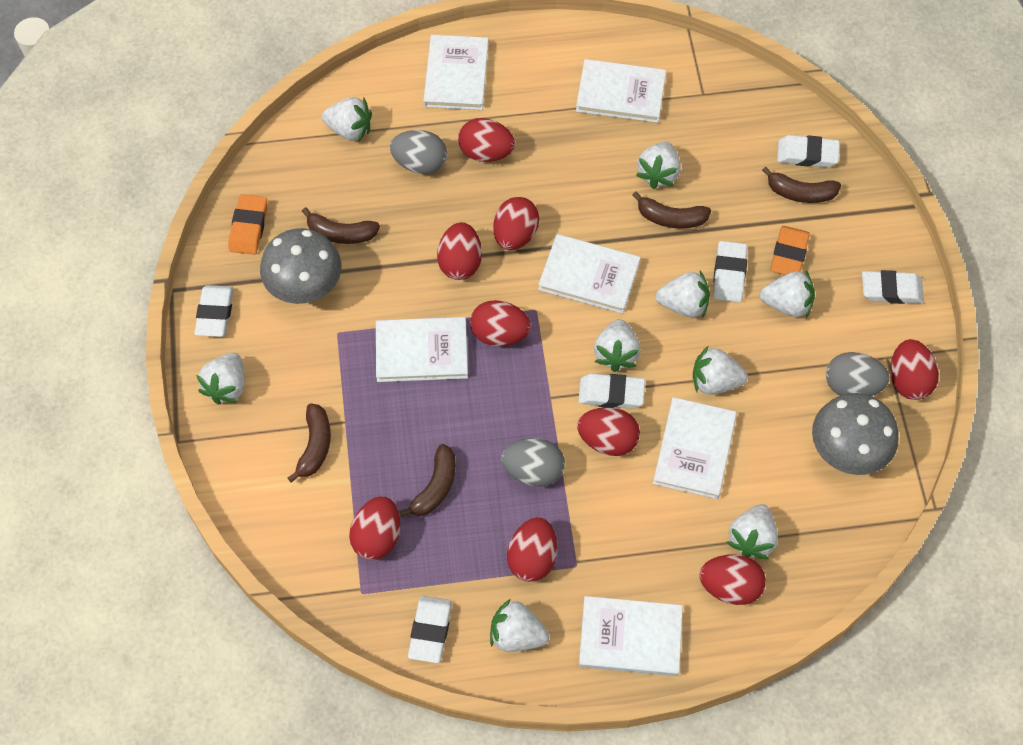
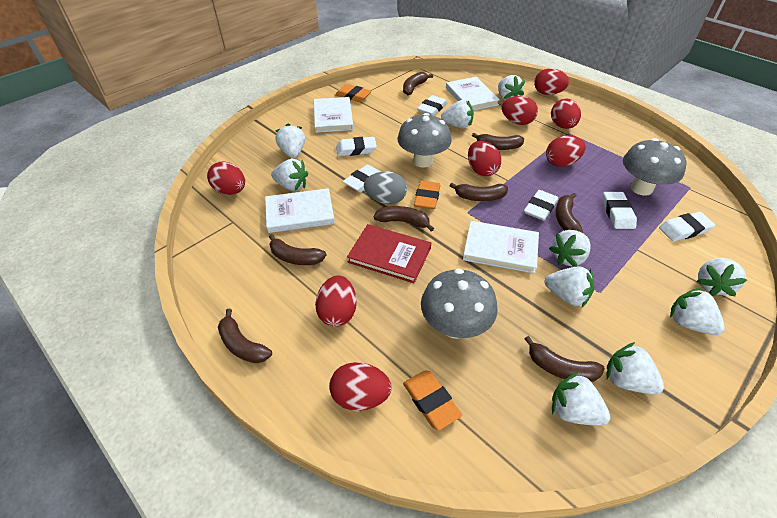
brown banana: 5 -> 8
grey egg: 3 -> 1
grey mushroom: 2 -> 3
orange eraser: 2 -> 3
red book: 0 -> 1
red egg: 9 -> 8
white book: 6 -> 4
white strawberry: 9 -> 10

